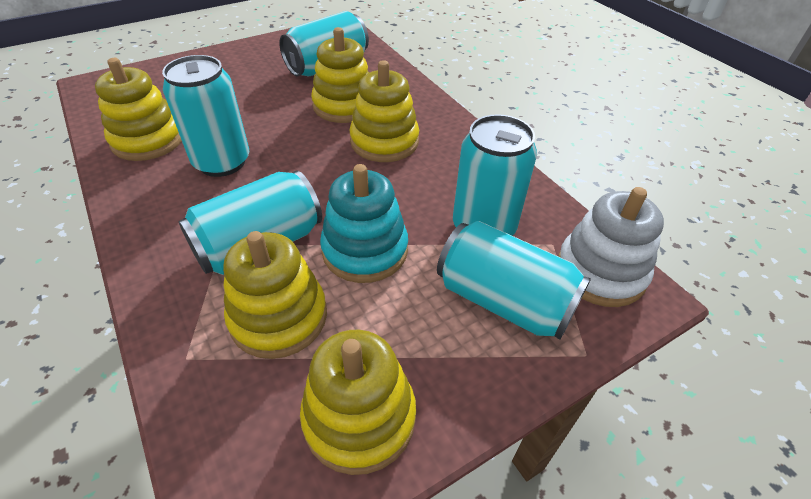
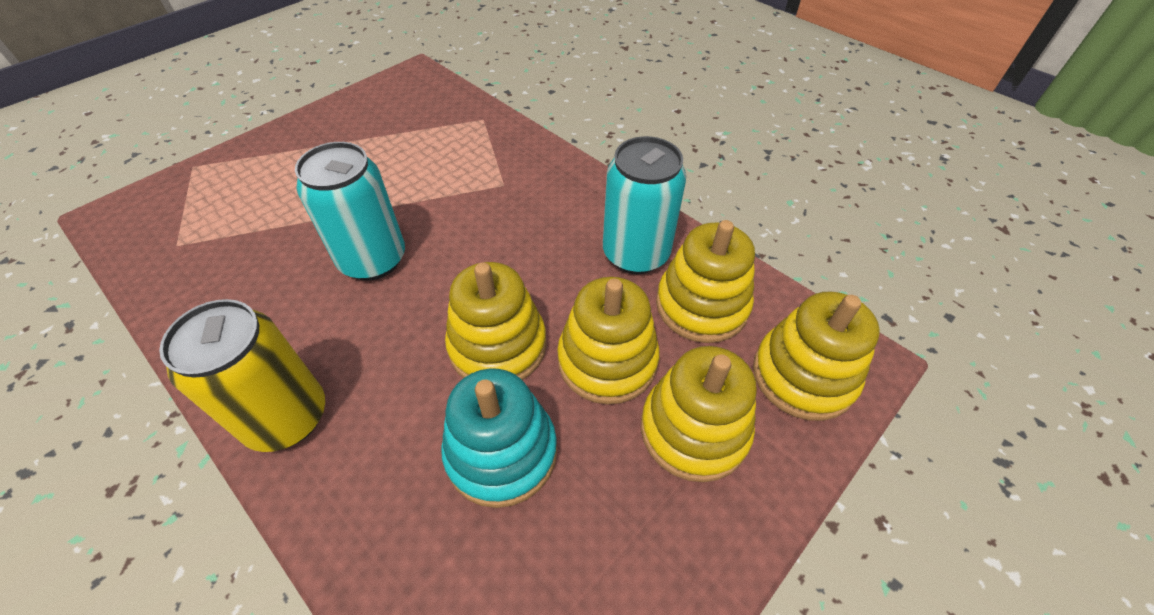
turquoise can: 5 -> 2
white stacking toy: 1 -> 0
yellow can: 0 -> 1

